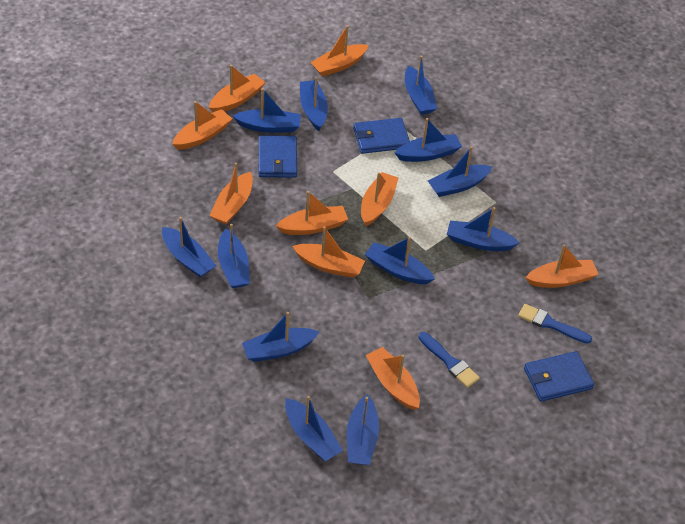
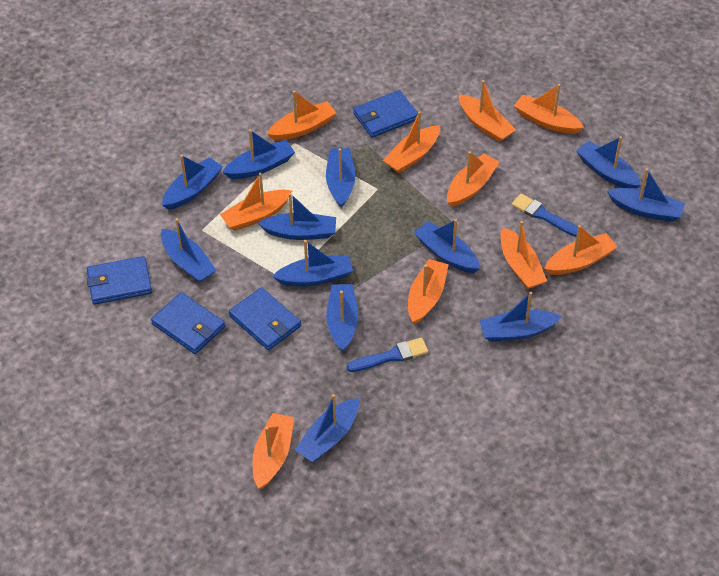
blue wallet: 3 -> 4
orange boat: 9 -> 10

